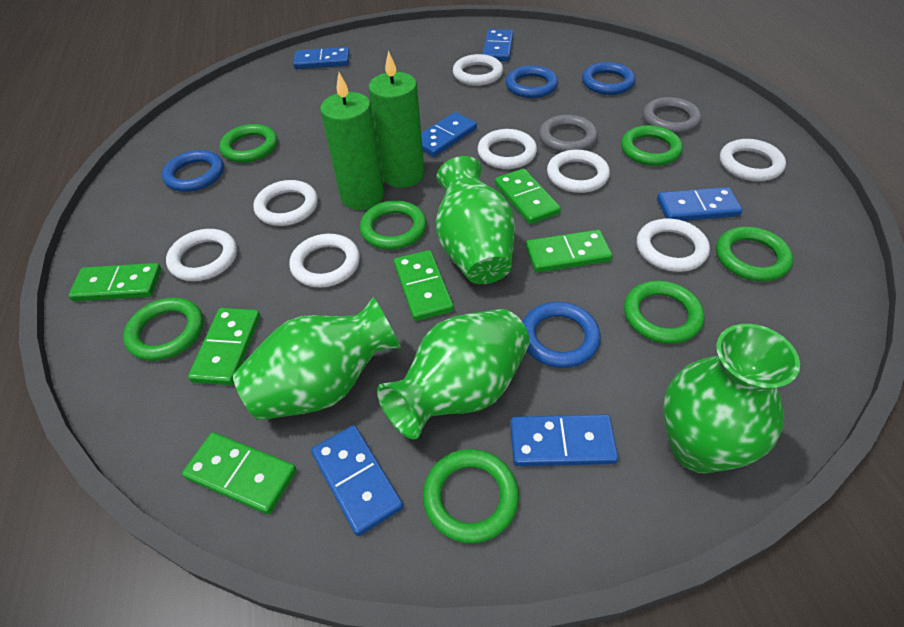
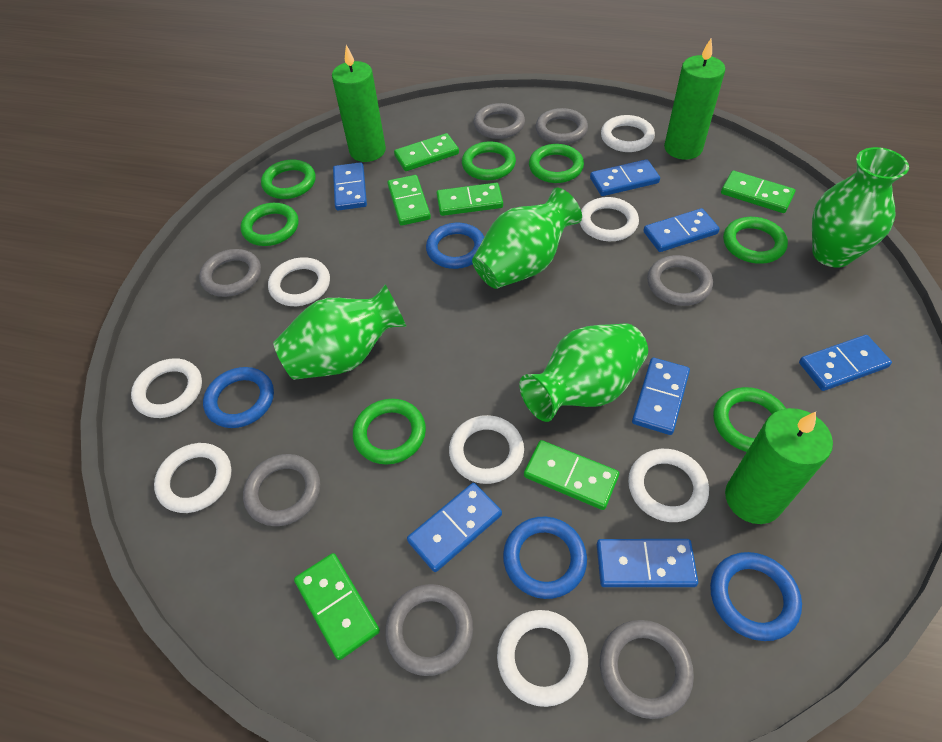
blue domino: 6 -> 7
green candle: 2 -> 3
grey ring: 2 -> 7

